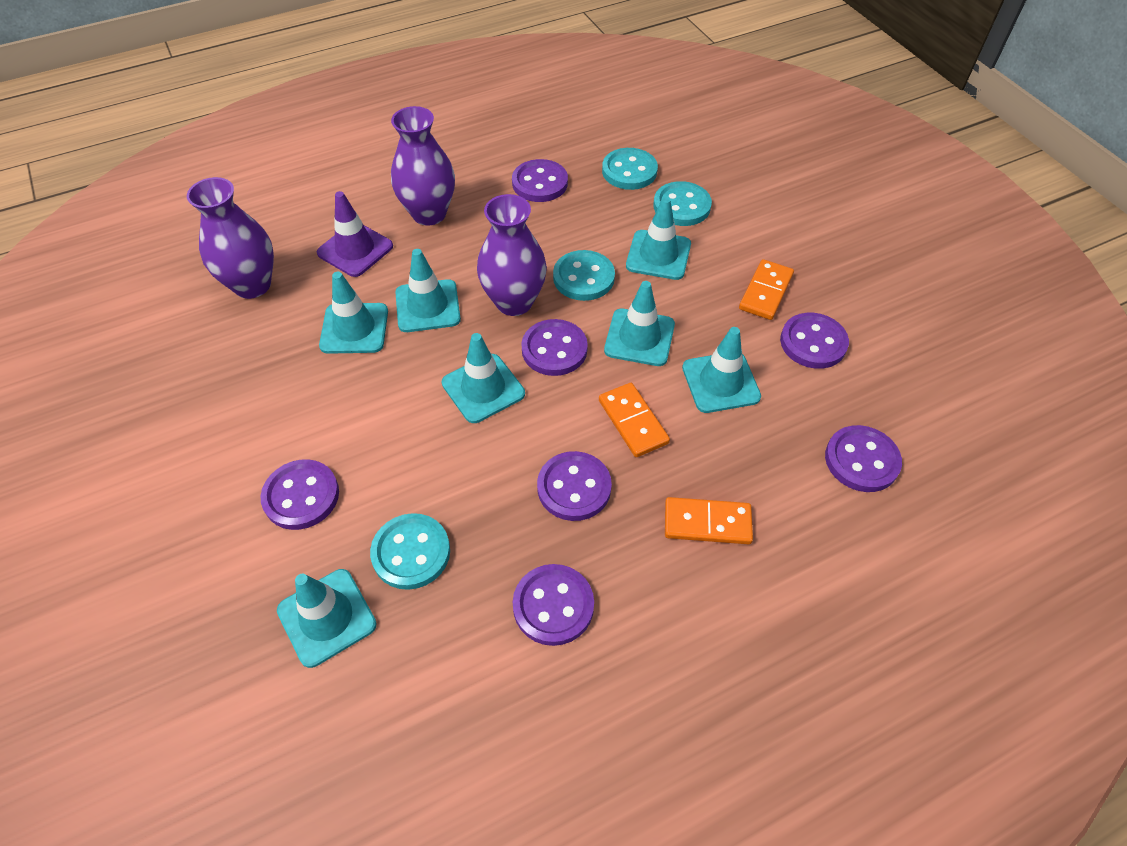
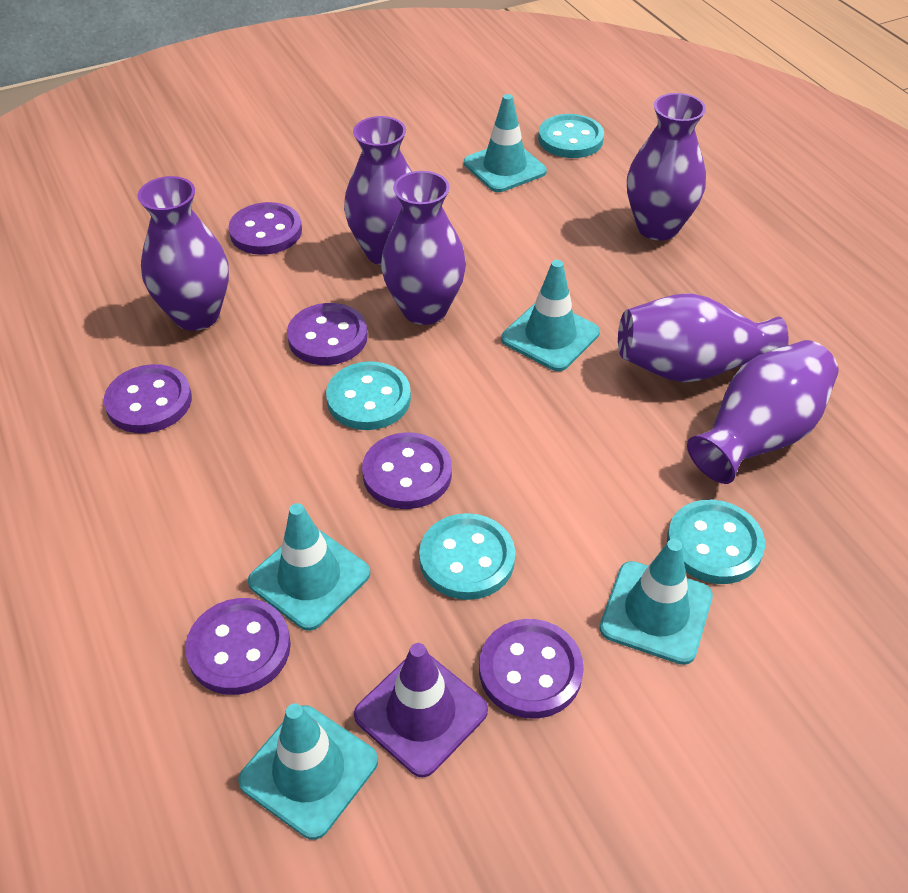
orange domino: 3 -> 0
purple button: 7 -> 6
purple vase: 3 -> 6
turquoise traffic cone: 7 -> 5

